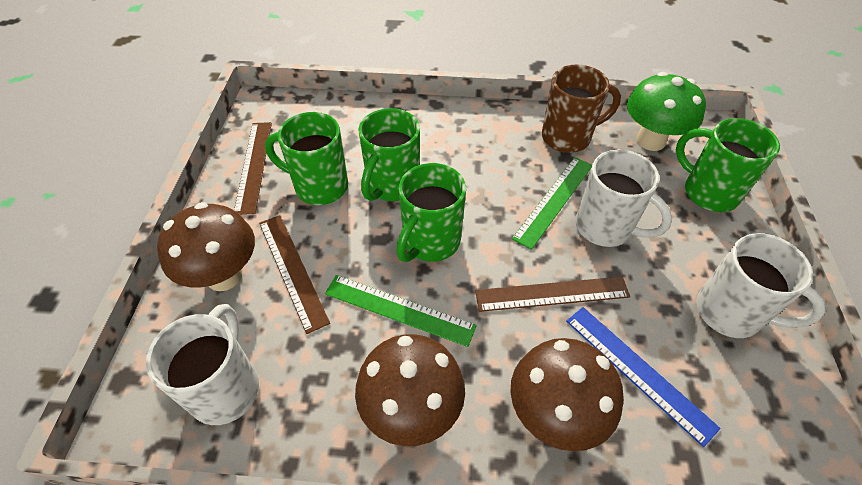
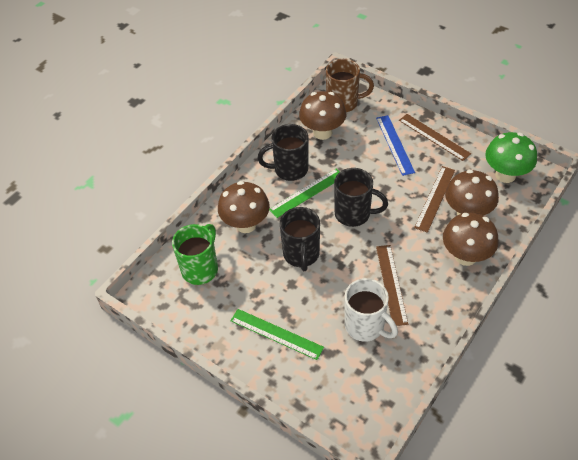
black mug: 0 -> 3
brown mushroom: 3 -> 4
green mug: 4 -> 1
white mug: 3 -> 1

